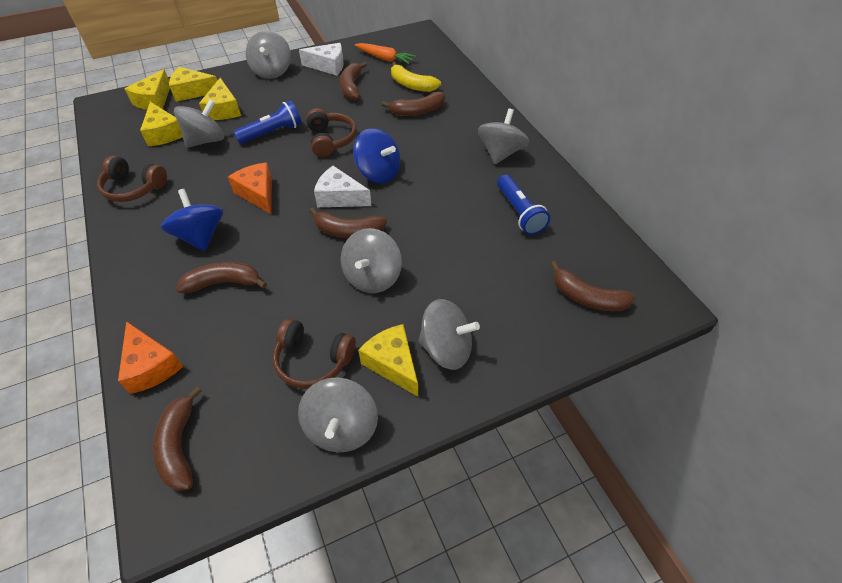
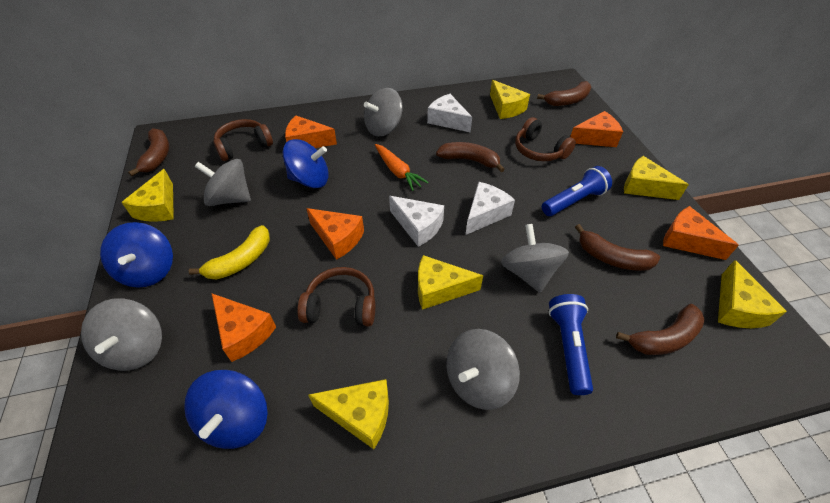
blue spinning top: 2 -> 3
brown banana: 6 -> 5
grey spinning top: 6 -> 5
orange cheese: 2 -> 5
white cheese: 2 -> 3
yellow cheese: 5 -> 6

